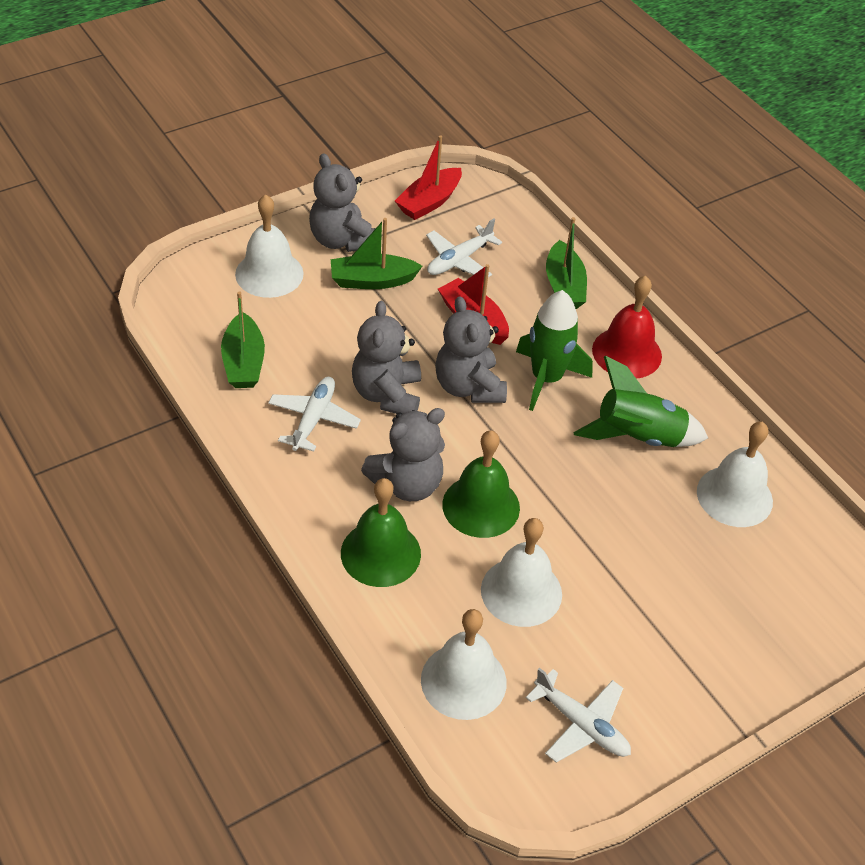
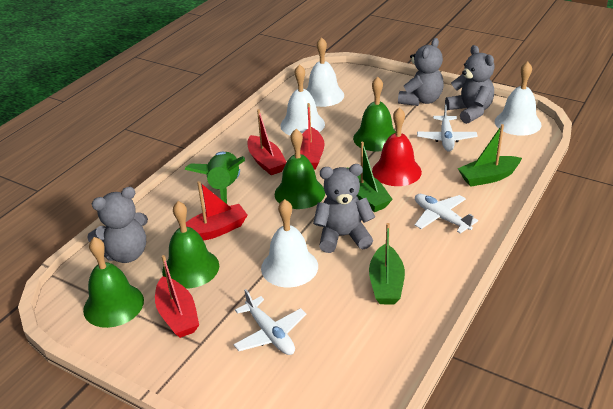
green bell: 2 -> 4
green rocket: 2 -> 1
red boat: 2 -> 4

